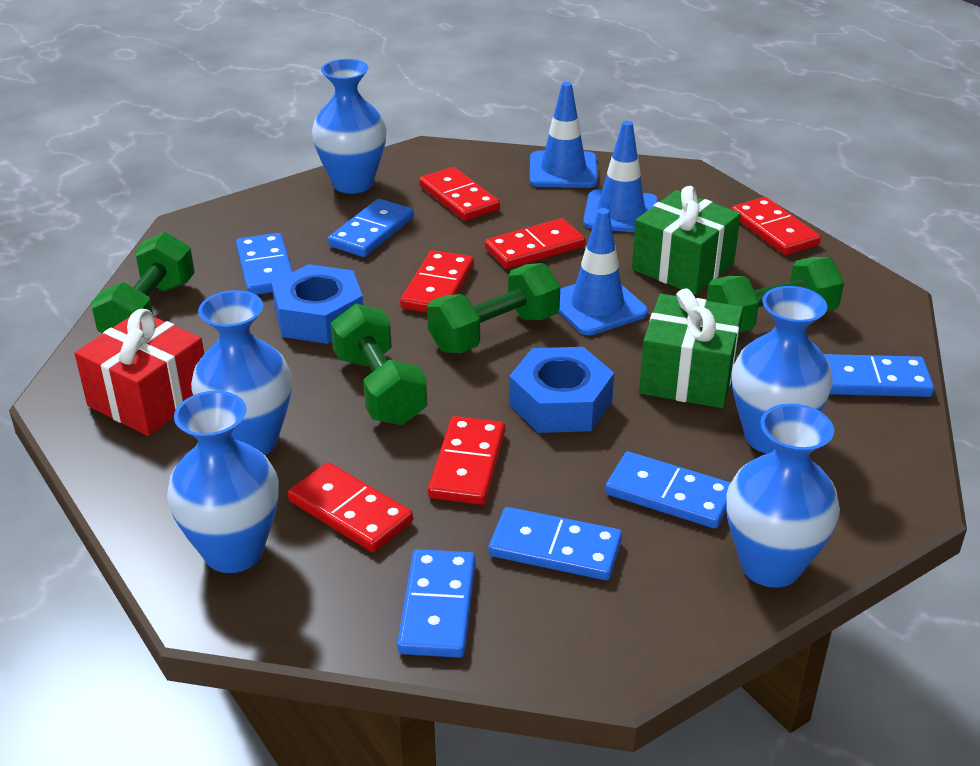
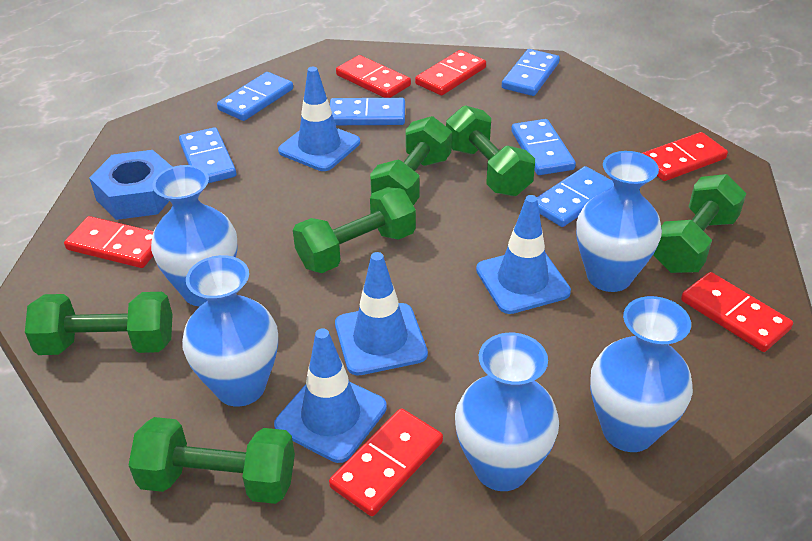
blue nut: 2 -> 1
blue traffic cone: 3 -> 4
green dumbbell: 4 -> 6
green gift: 2 -> 0
red gift: 1 -> 0

